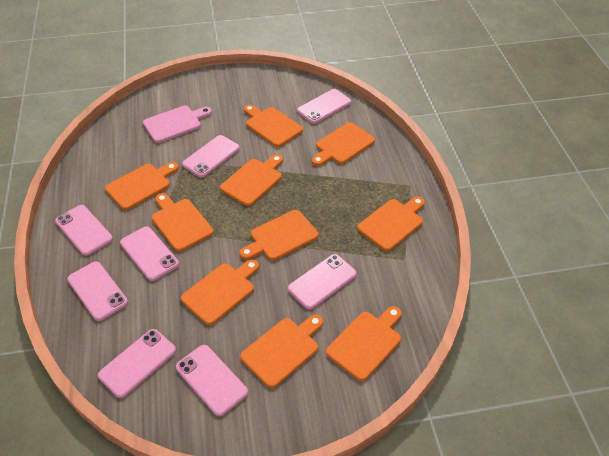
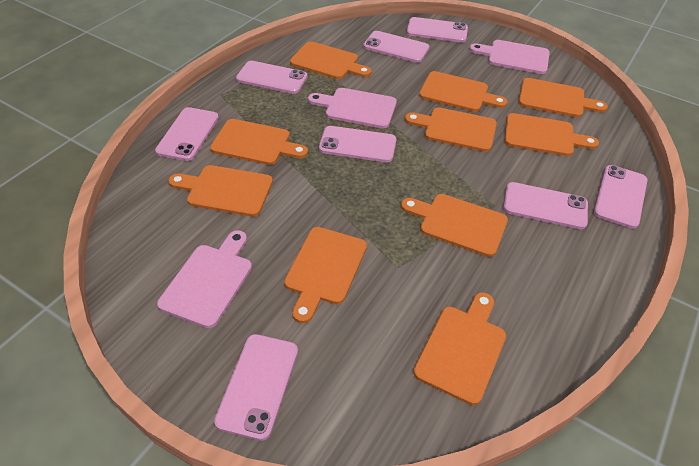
pink cutting board: 1 -> 3

